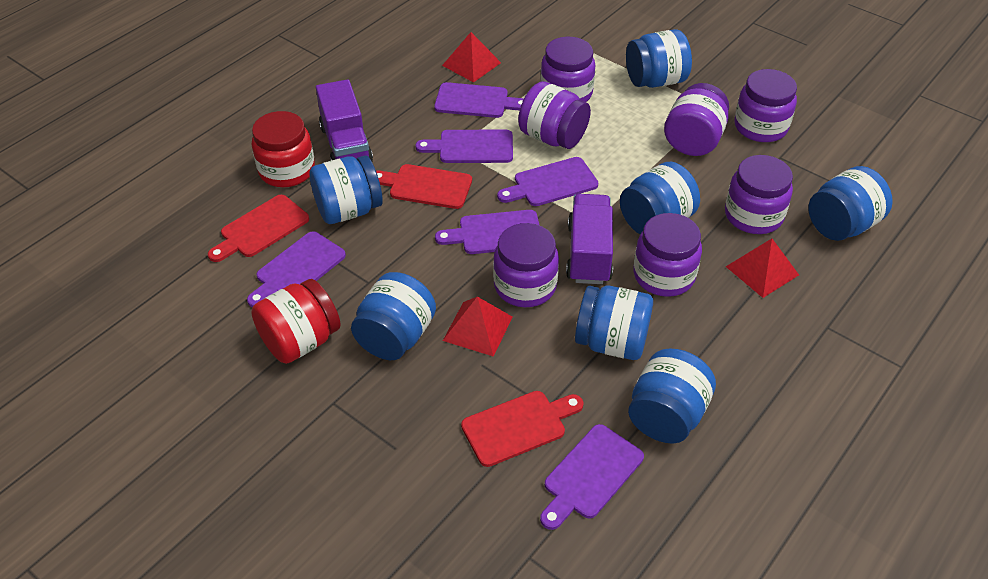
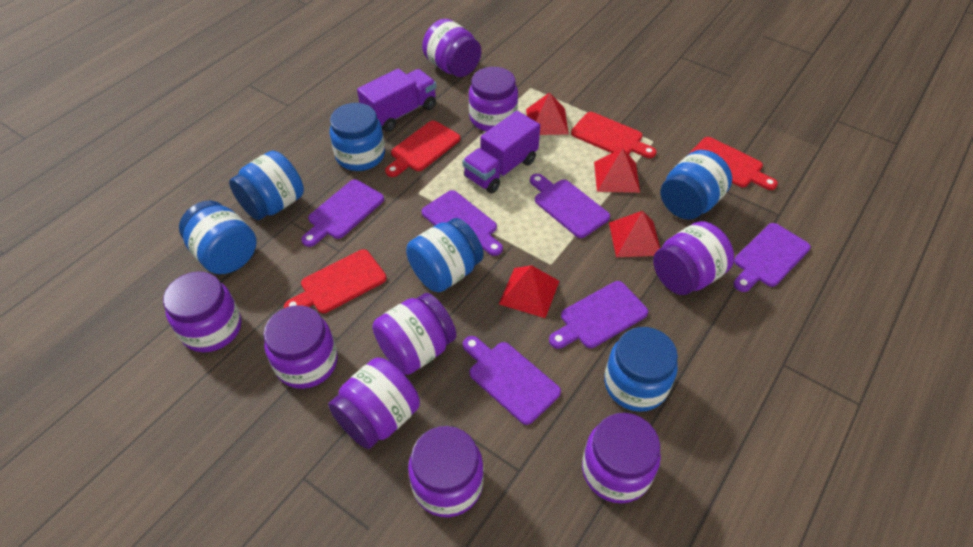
blue jar: 7 -> 6
purple jar: 7 -> 9
red cutting board: 3 -> 4
red jar: 2 -> 0
red pyramid: 3 -> 4

